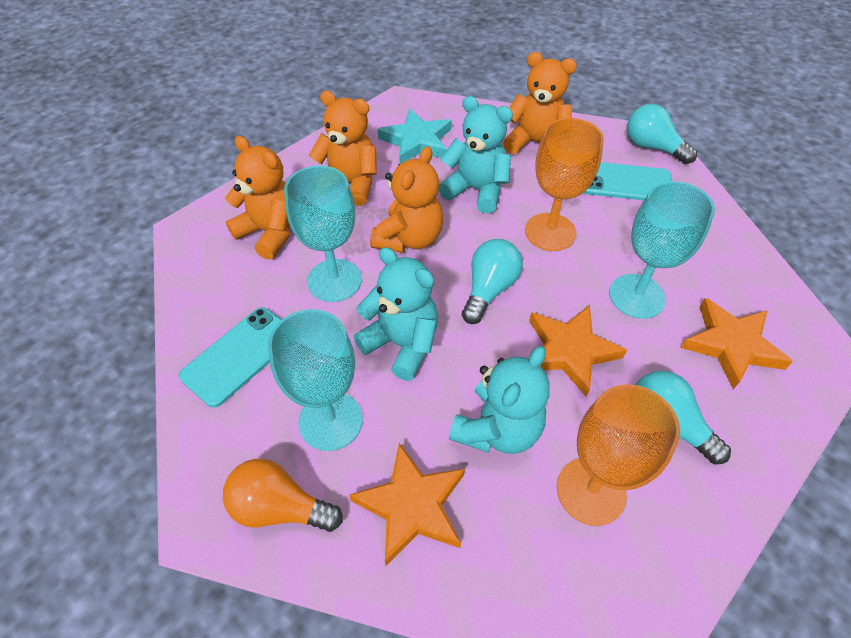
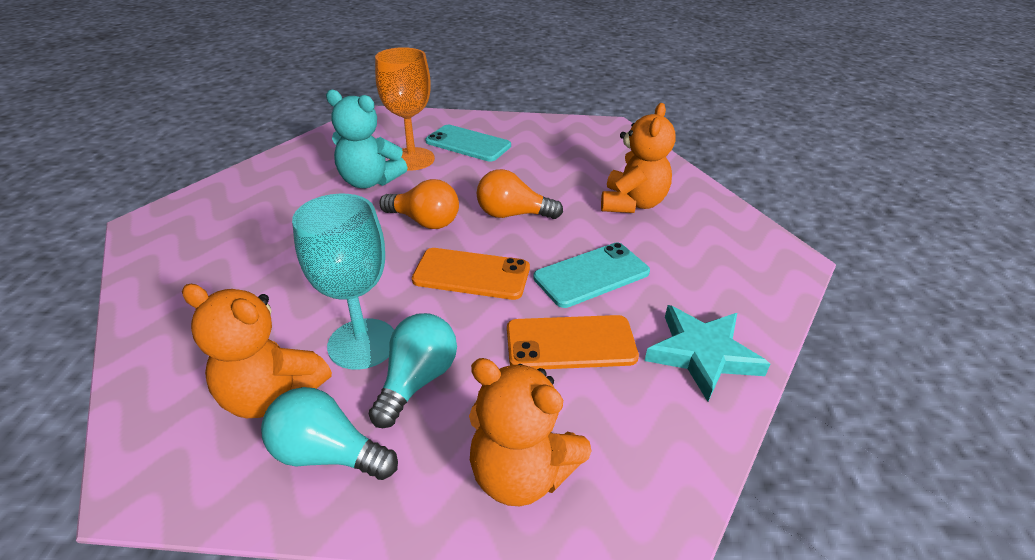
orange goblet: 2 -> 1
orange light bulb: 1 -> 2
orange phone: 0 -> 2
orange star: 3 -> 0
orange teddy bear: 4 -> 3
turquoise goblet: 3 -> 1
turquoise light bulb: 3 -> 2
turquoise teddy bear: 3 -> 1

